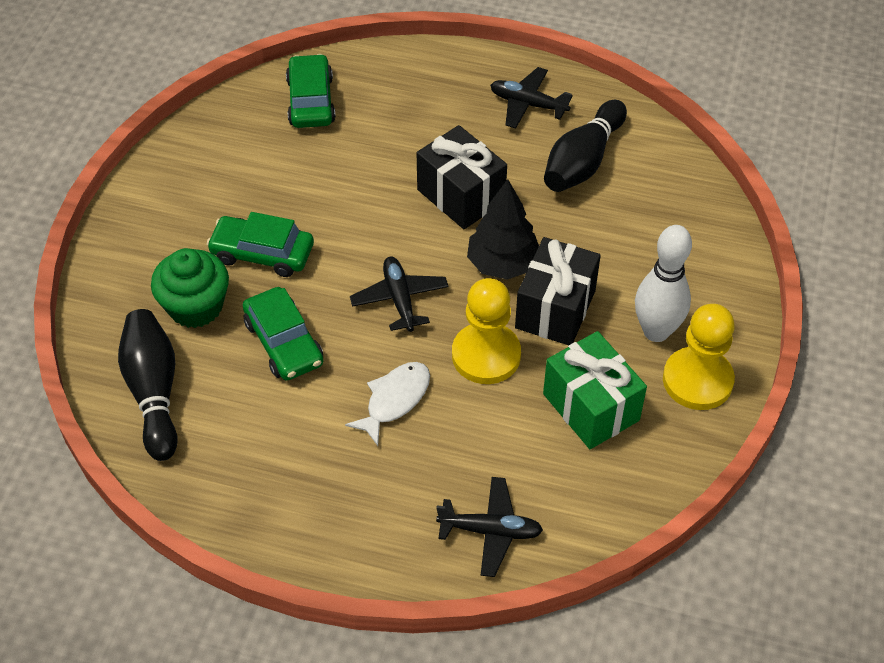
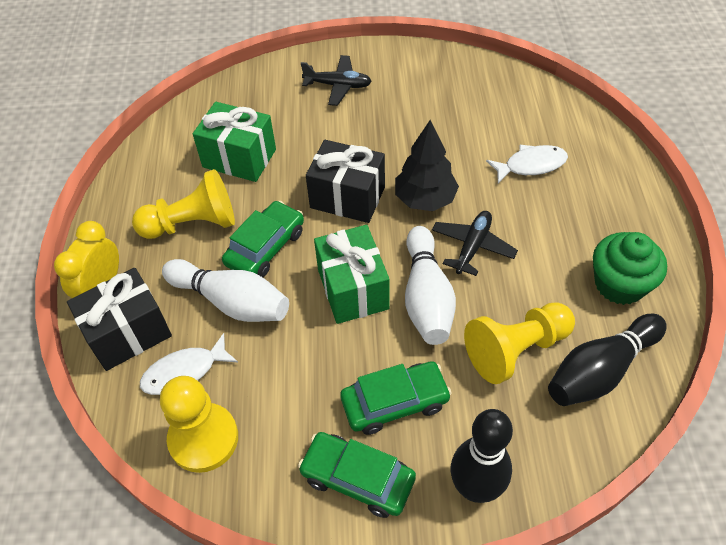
black plane: 3 -> 2
green gift: 1 -> 2
white bowling pin: 1 -> 2
white fish: 1 -> 2
yellow clock: 0 -> 1
yellow pawn: 2 -> 3

